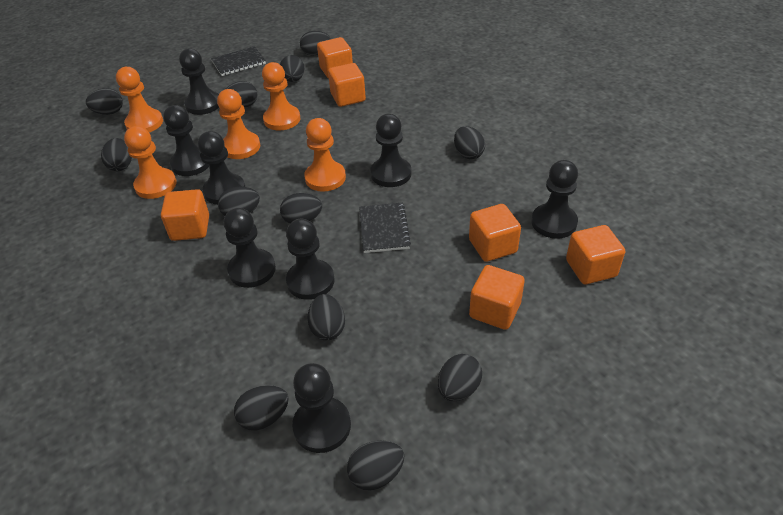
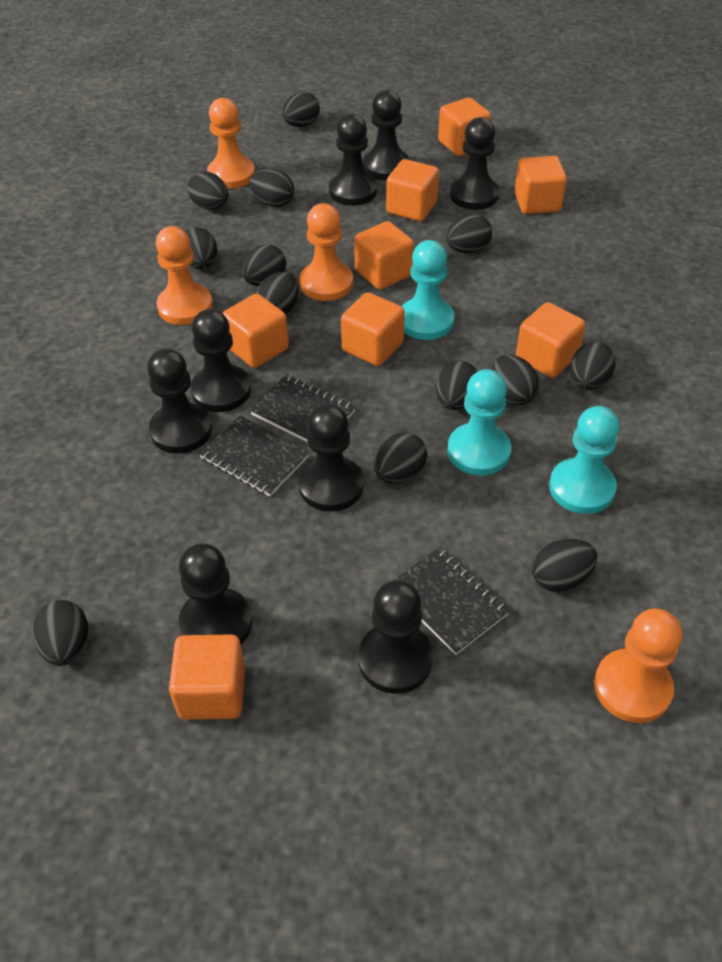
black egg: 12 -> 13
black notebook: 2 -> 3
orange cube: 6 -> 8
orange pawn: 5 -> 4
turquoise pawn: 0 -> 3

